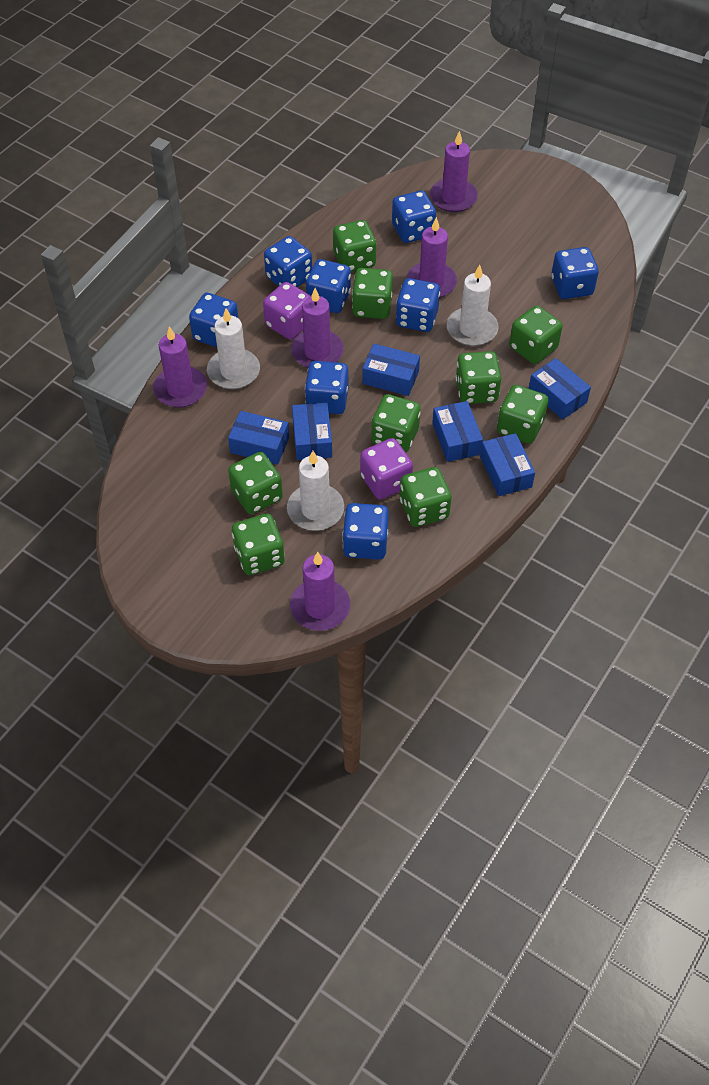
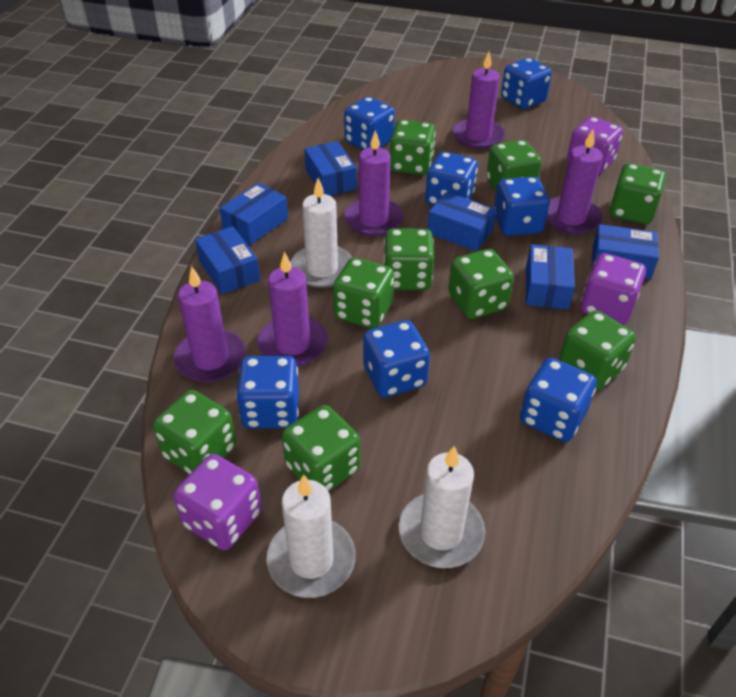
blue dice: 8 -> 7
purple dice: 2 -> 3

